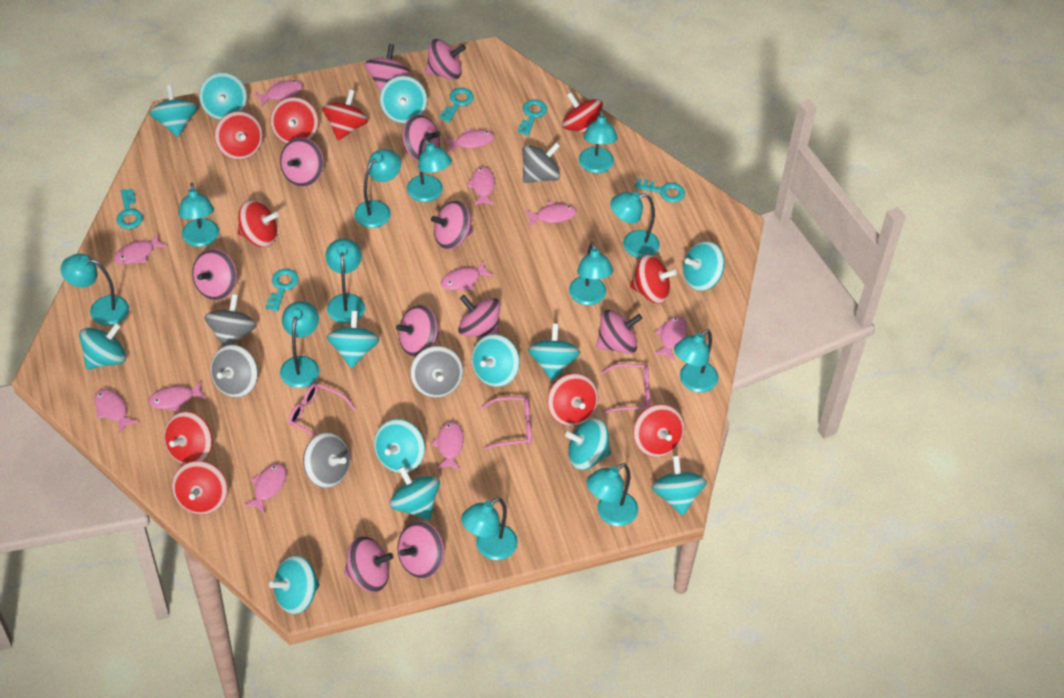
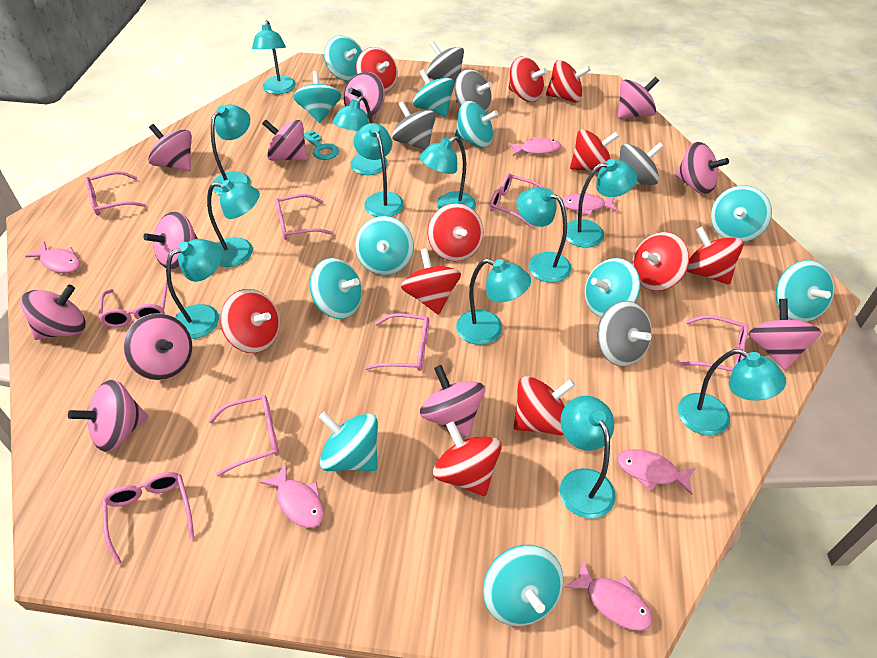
pink fish: 11 -> 6
pink glasses: 3 -> 8
red spinning top: 10 -> 11
turquoise key: 5 -> 1
turquoise spinning top: 13 -> 11

